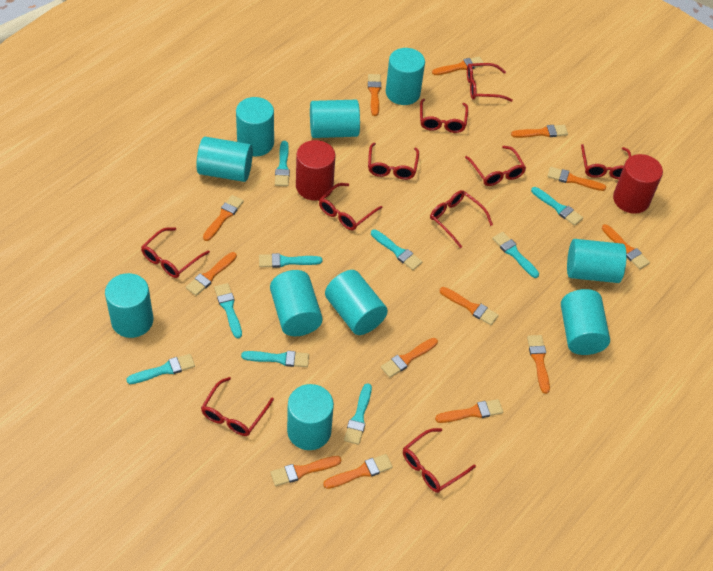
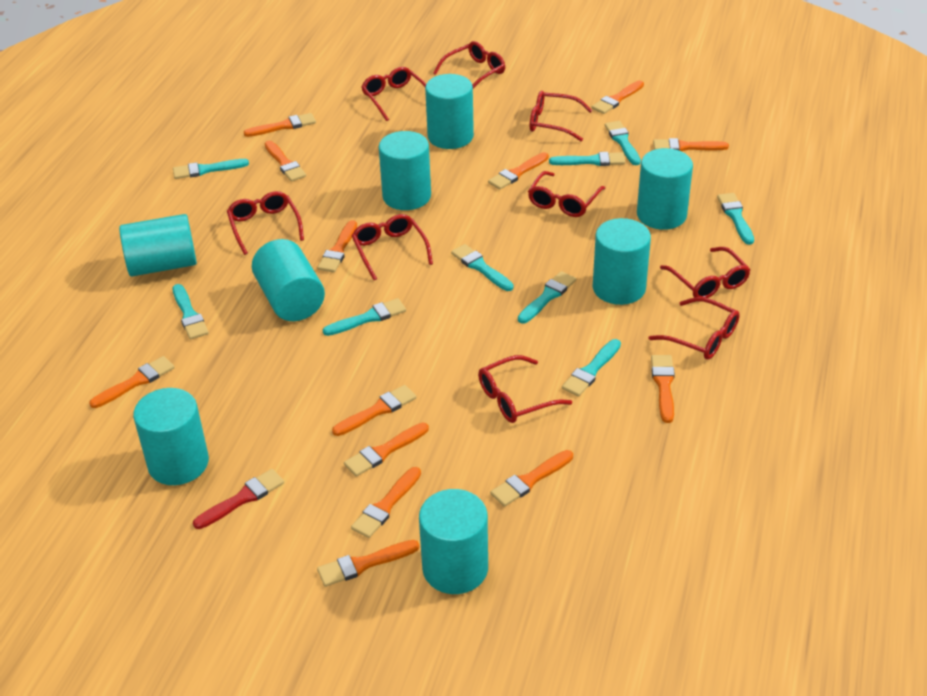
red brush: 0 -> 1
red cylinder: 2 -> 0
red glasses: 10 -> 9
turquoise cylinder: 10 -> 8

